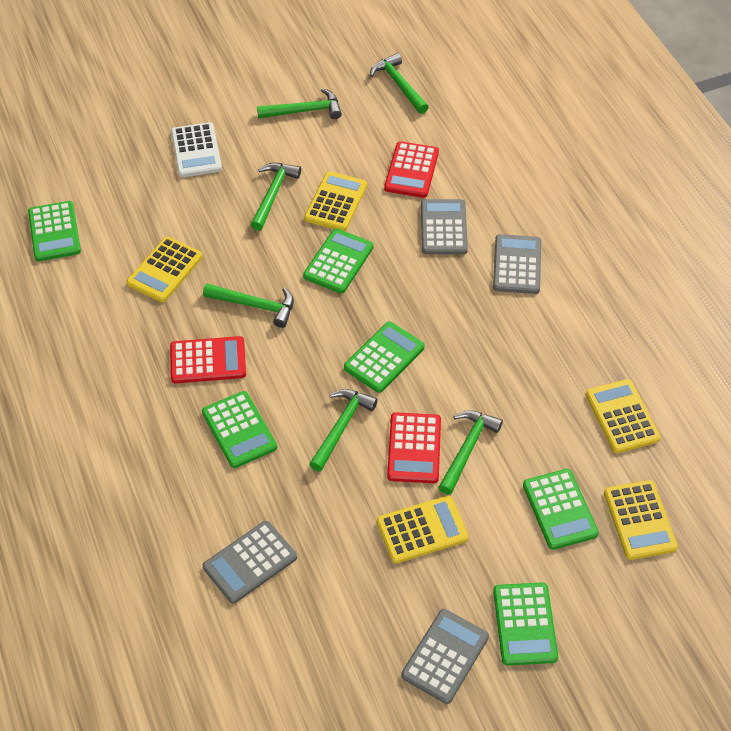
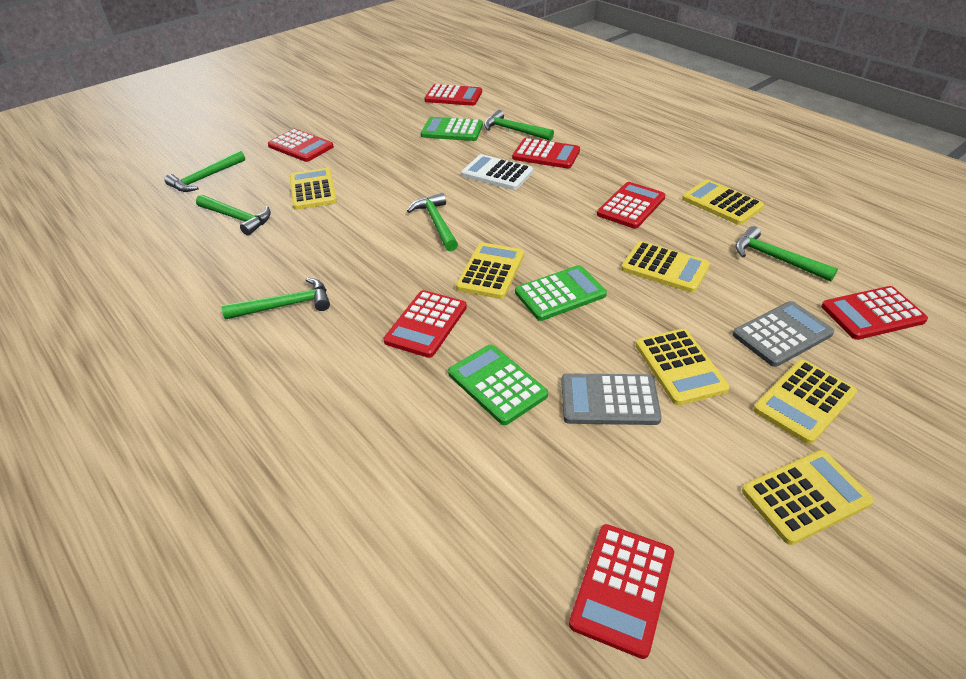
green calculator: 6 -> 3
grey calculator: 4 -> 2
red calculator: 3 -> 7
yellow calculator: 5 -> 7

